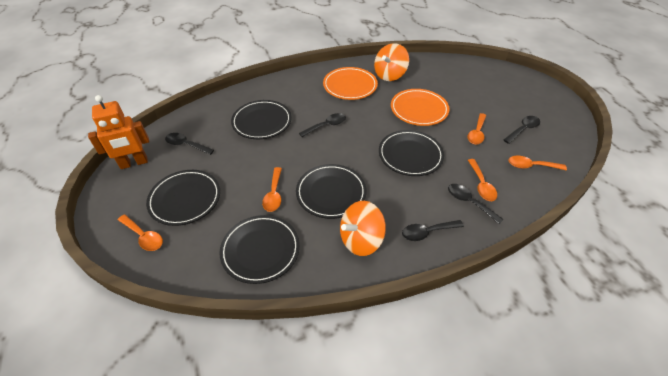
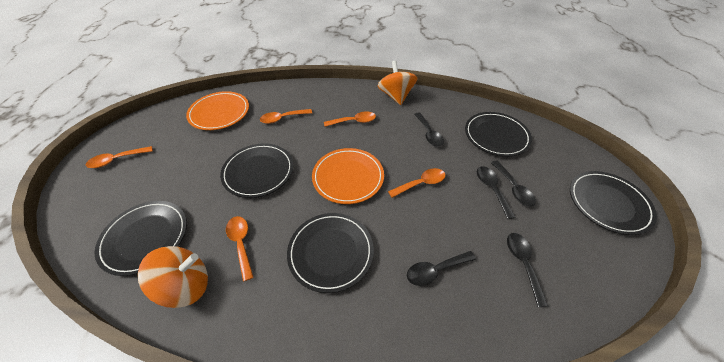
orange robot: 1 -> 0

